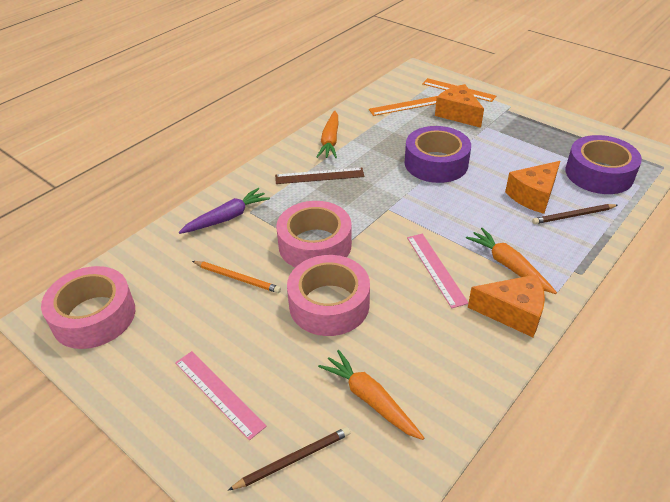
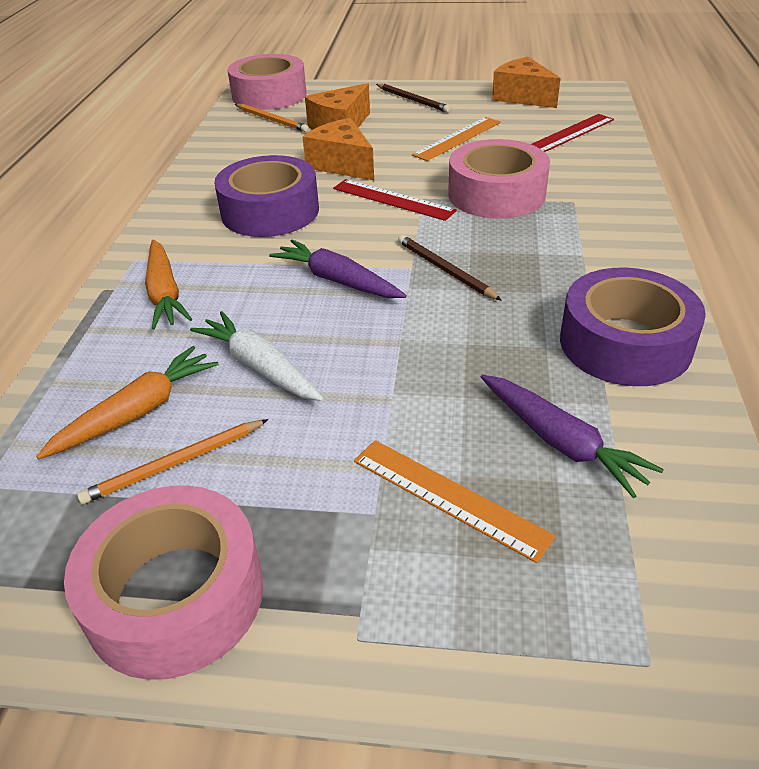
brown ruler: 1 -> 0
orange carrot: 3 -> 2
orange pencil: 1 -> 2
pink ruler: 2 -> 0
purple carrot: 1 -> 2
red ruler: 0 -> 2
white carrot: 0 -> 1

